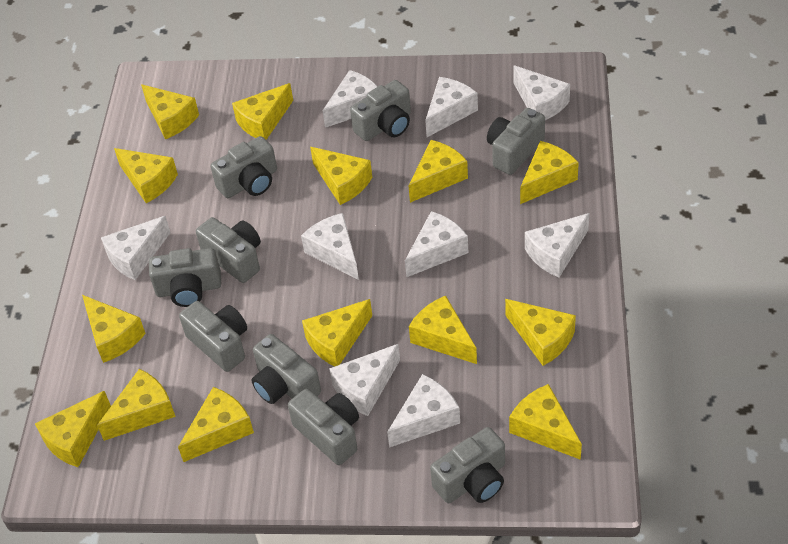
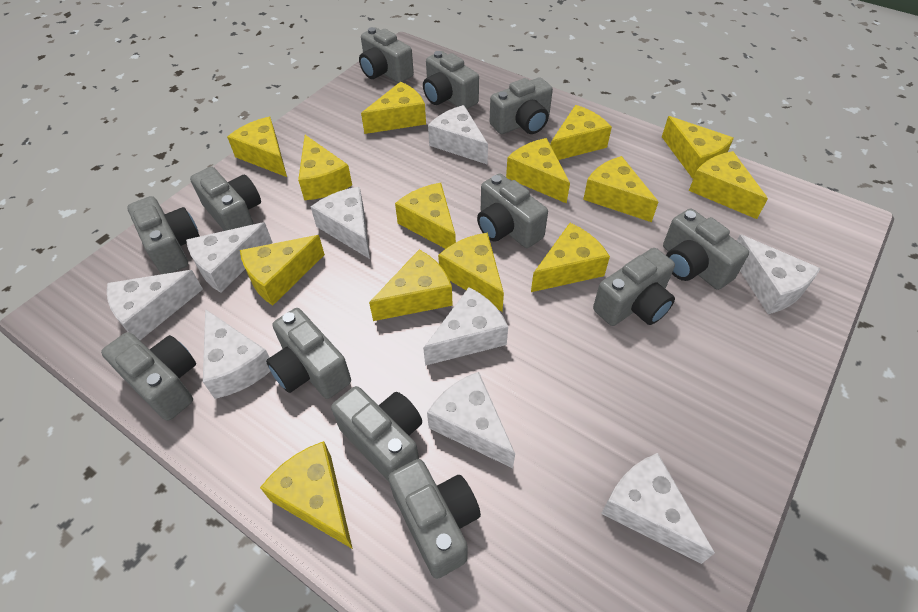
grey camera: 9 -> 12

